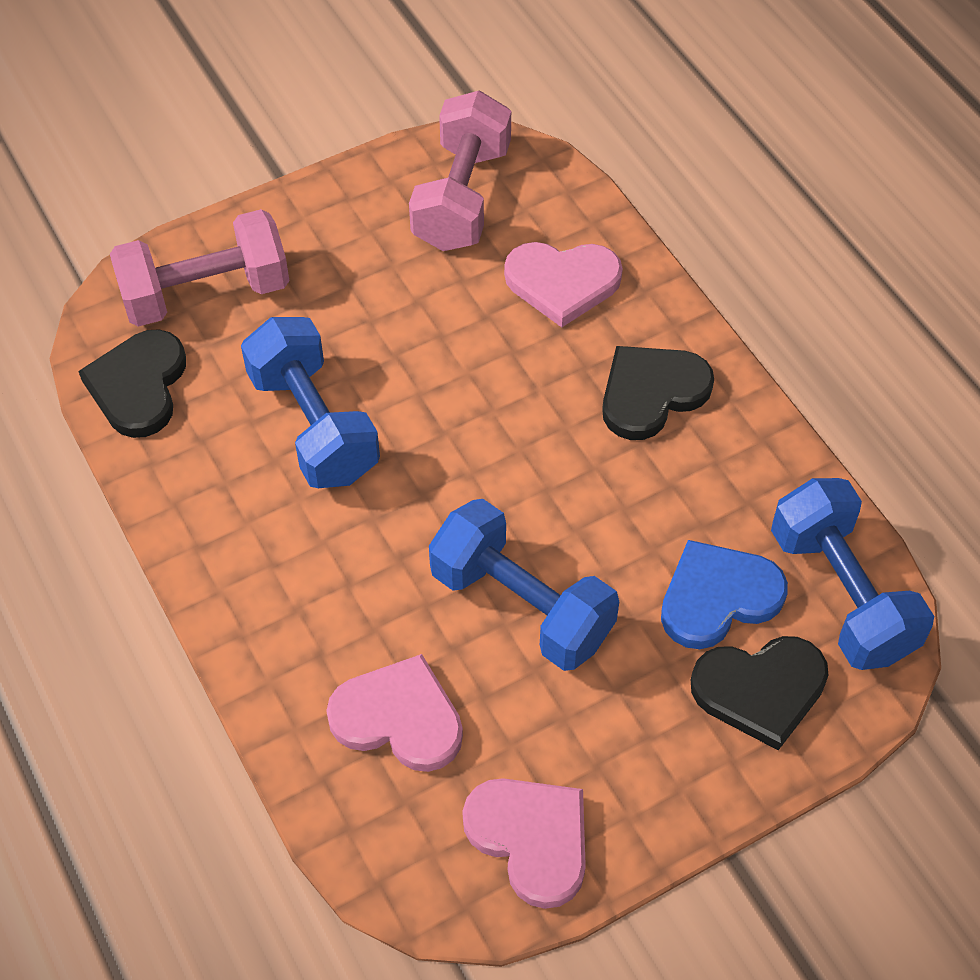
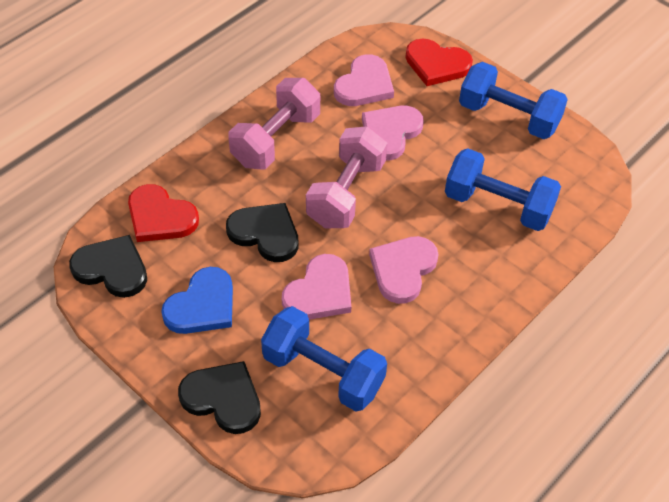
pink heart: 3 -> 4
red heart: 0 -> 2

